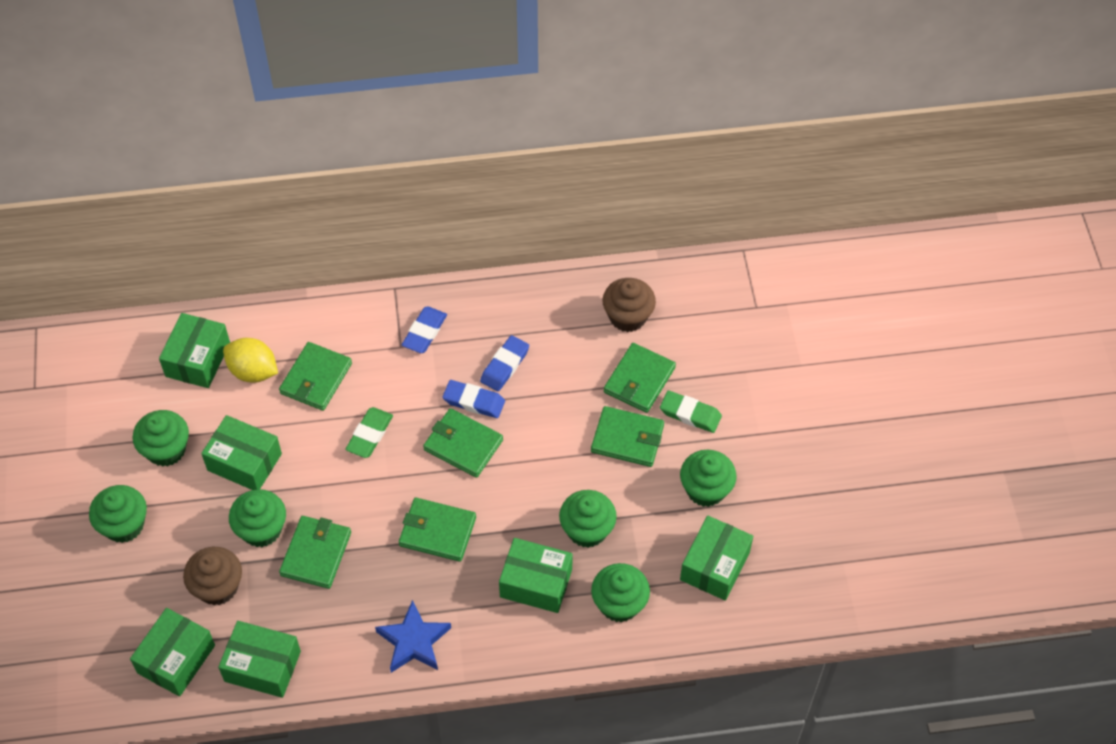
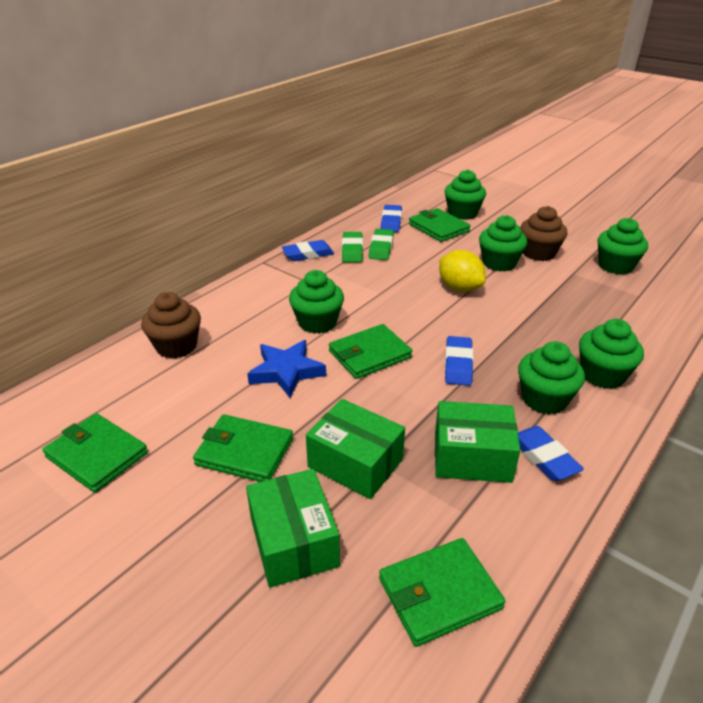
blue eraser: 3 -> 4
green box: 6 -> 3
green wallet: 6 -> 5

